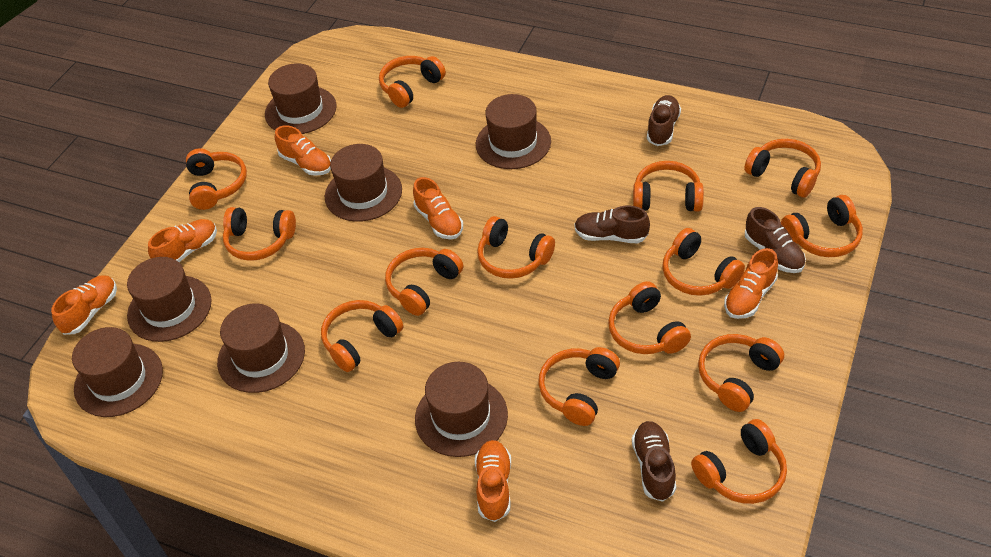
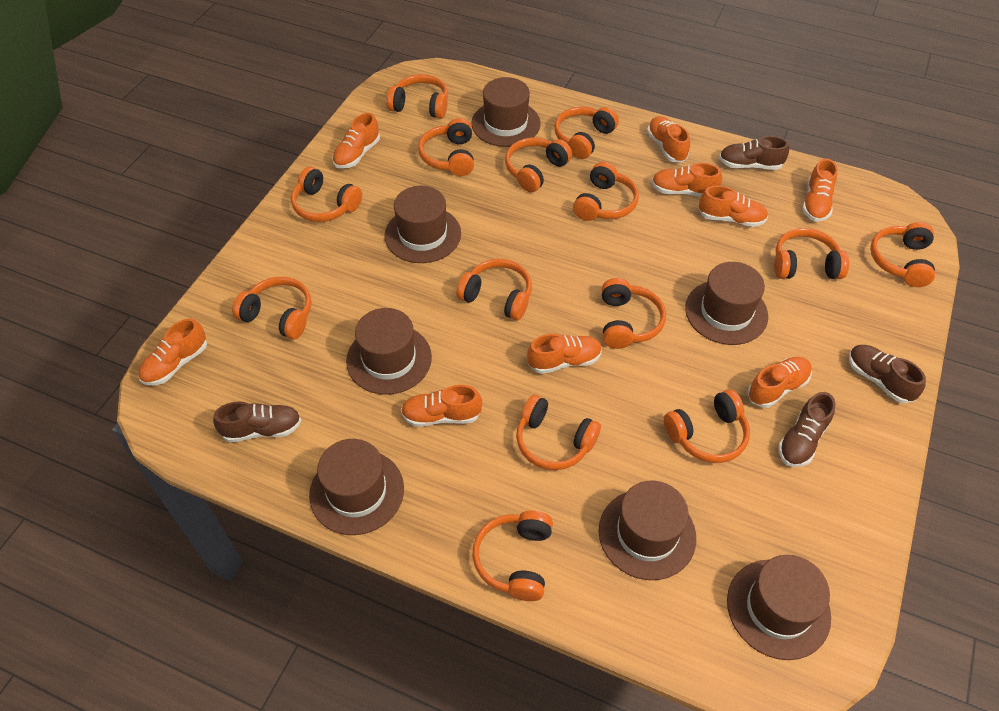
orange shoe: 6 -> 9

